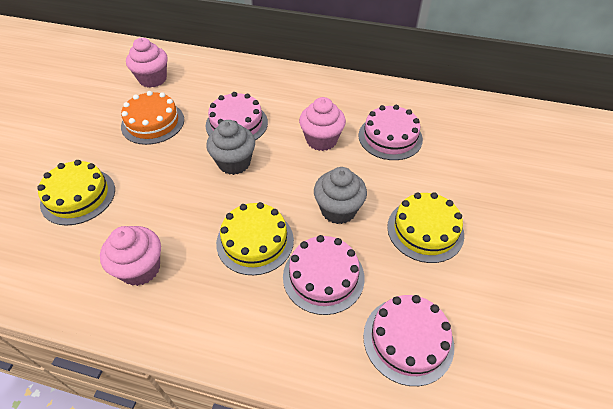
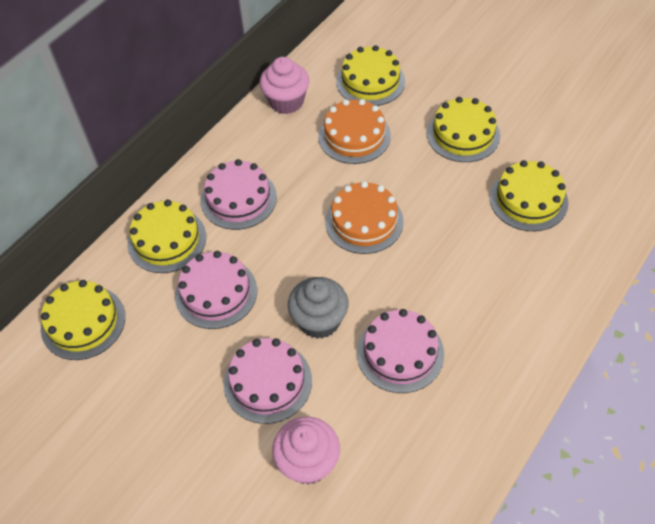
grey cupcake: 2 -> 1
orange cake: 1 -> 2
pink cupcake: 3 -> 2
yellow cake: 3 -> 5

